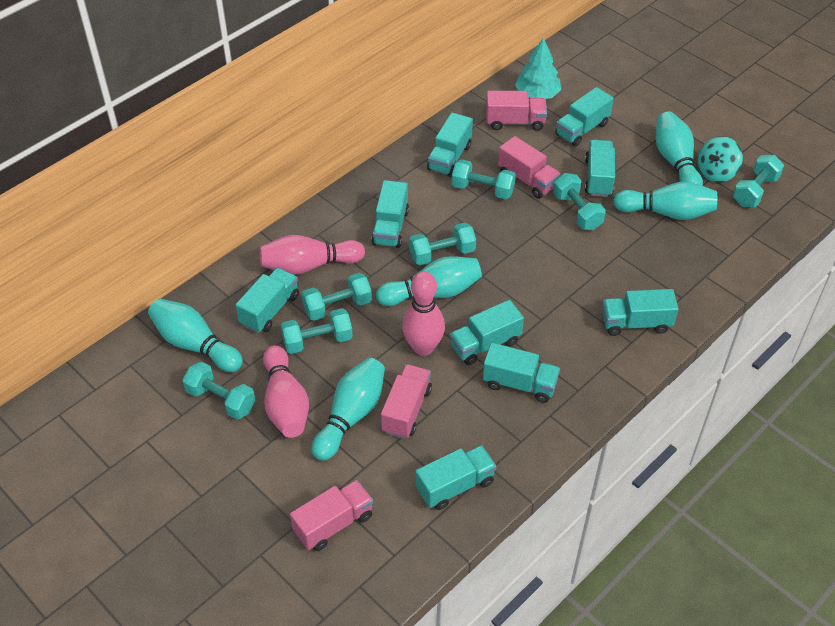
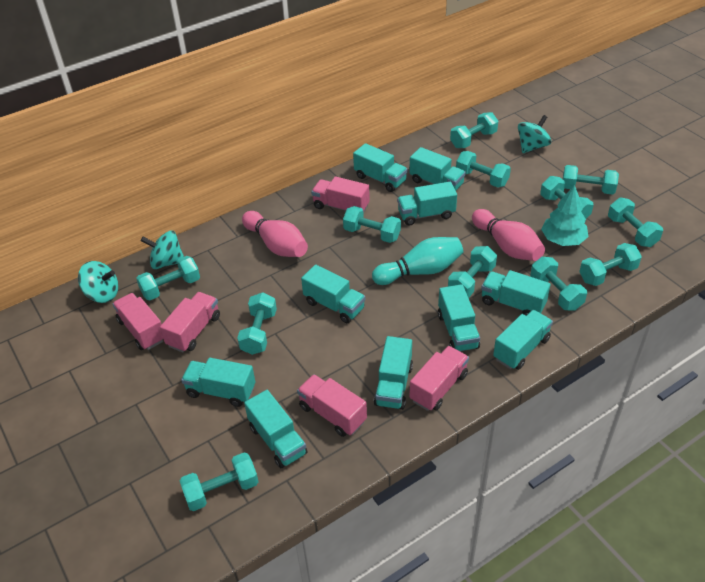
pink bowling pin: 3 -> 2
pink truck: 4 -> 5
turquoise bowling pin: 5 -> 1
turquoise dumbbell: 7 -> 12
turquoise spinning top: 1 -> 3
turquoise truck: 9 -> 10

